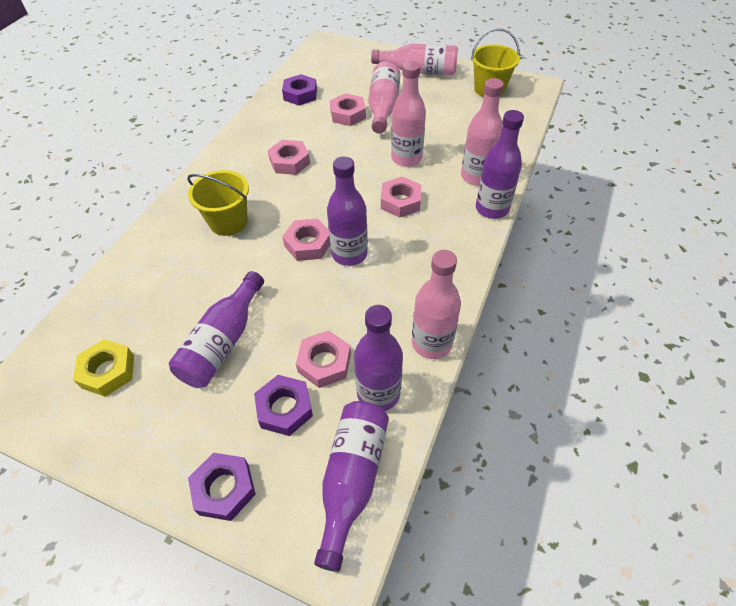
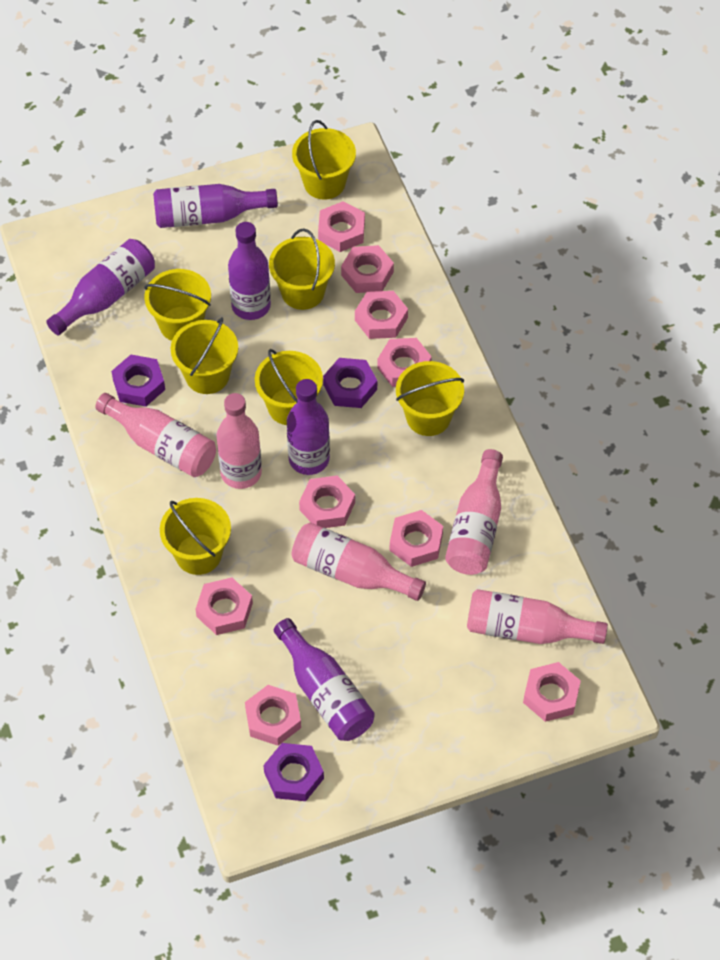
pink nut: 5 -> 9
yellow bucket: 2 -> 7
yellow nut: 1 -> 0

